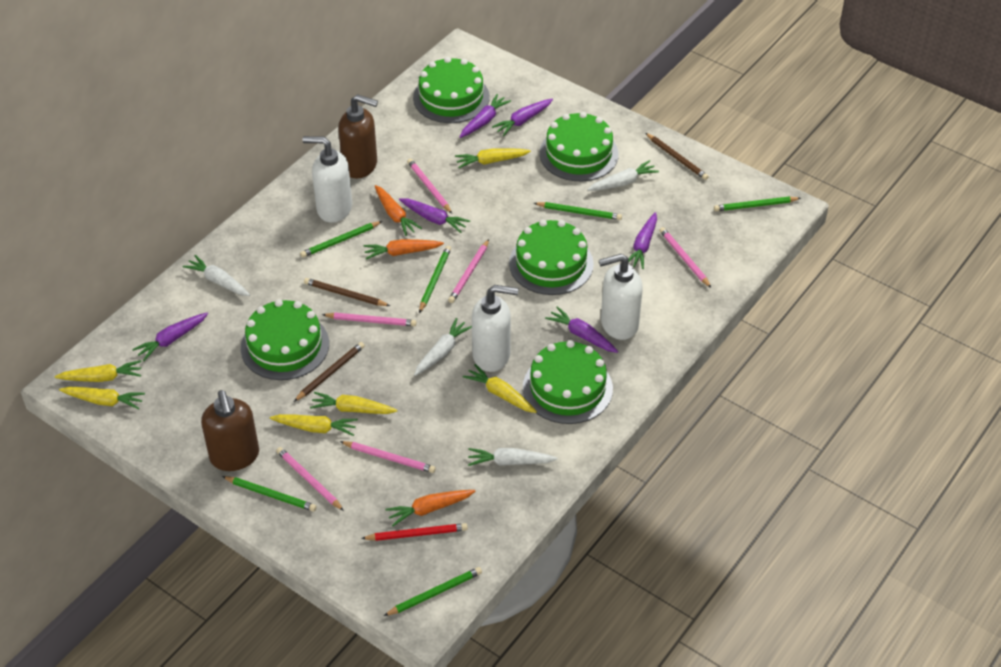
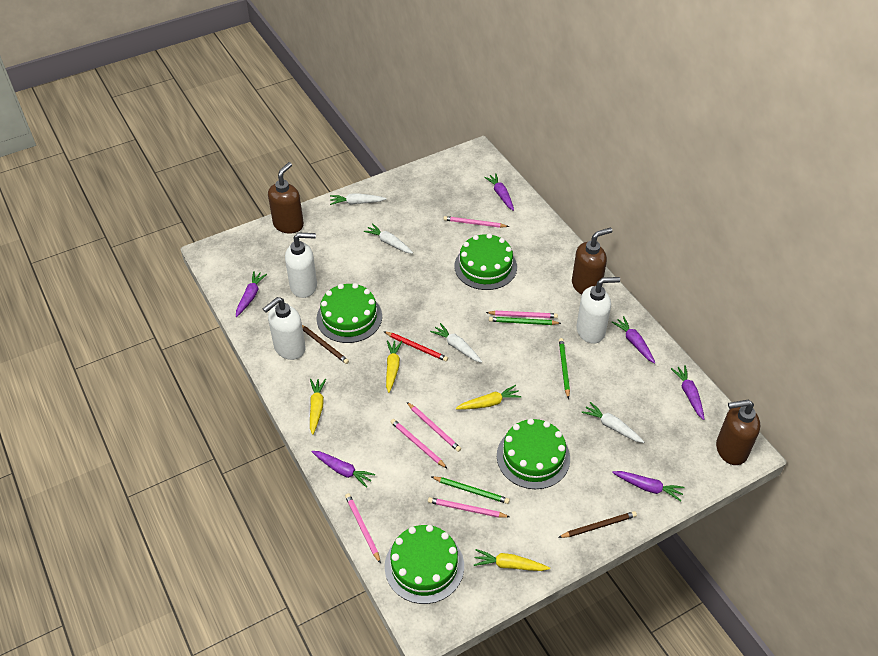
brown pencil: 3 -> 2
brown soap dispenser: 2 -> 3
green cake: 5 -> 4
green pencil: 6 -> 3
orange carrot: 3 -> 0
yellow carrot: 6 -> 4

